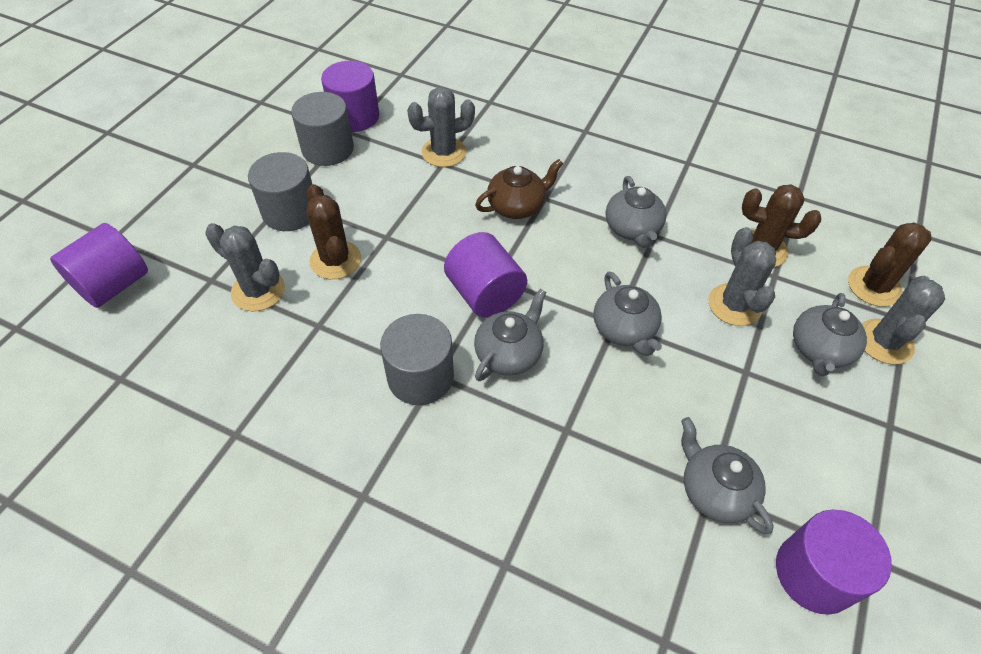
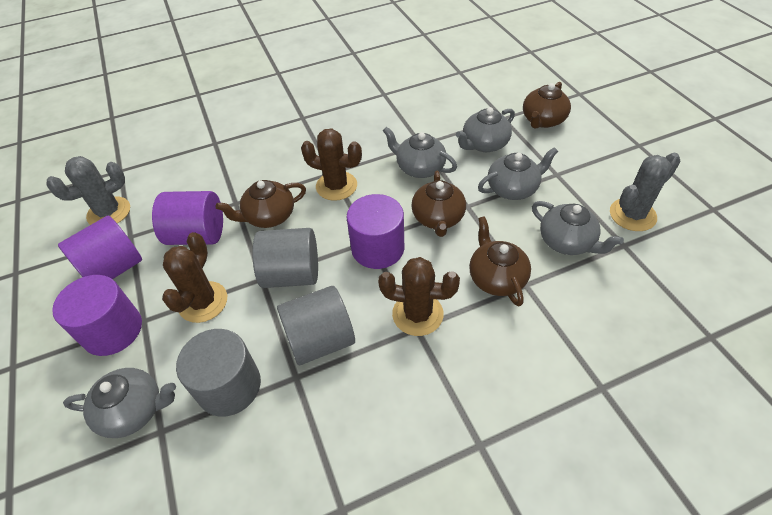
brown teapot: 1 -> 4
grey cactus: 4 -> 2

